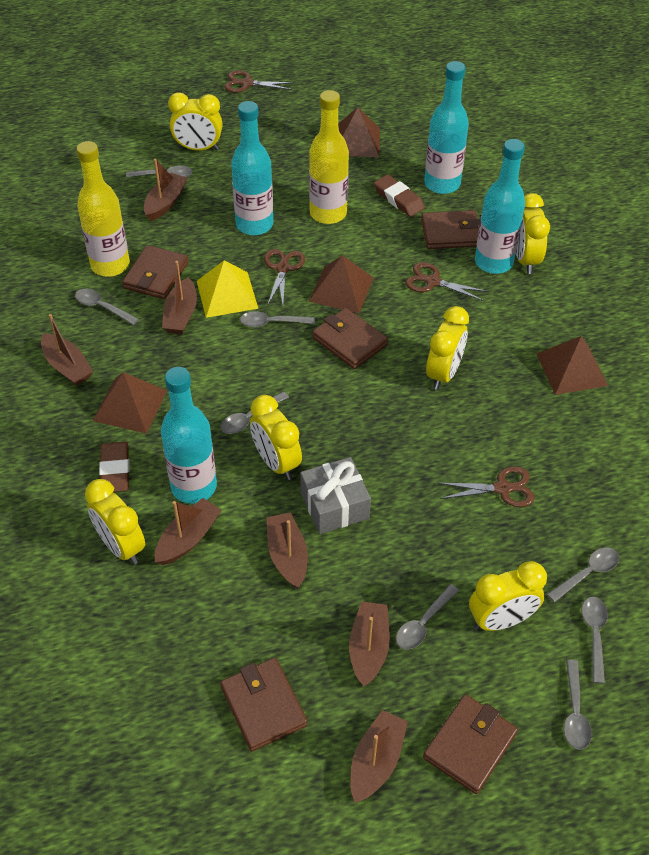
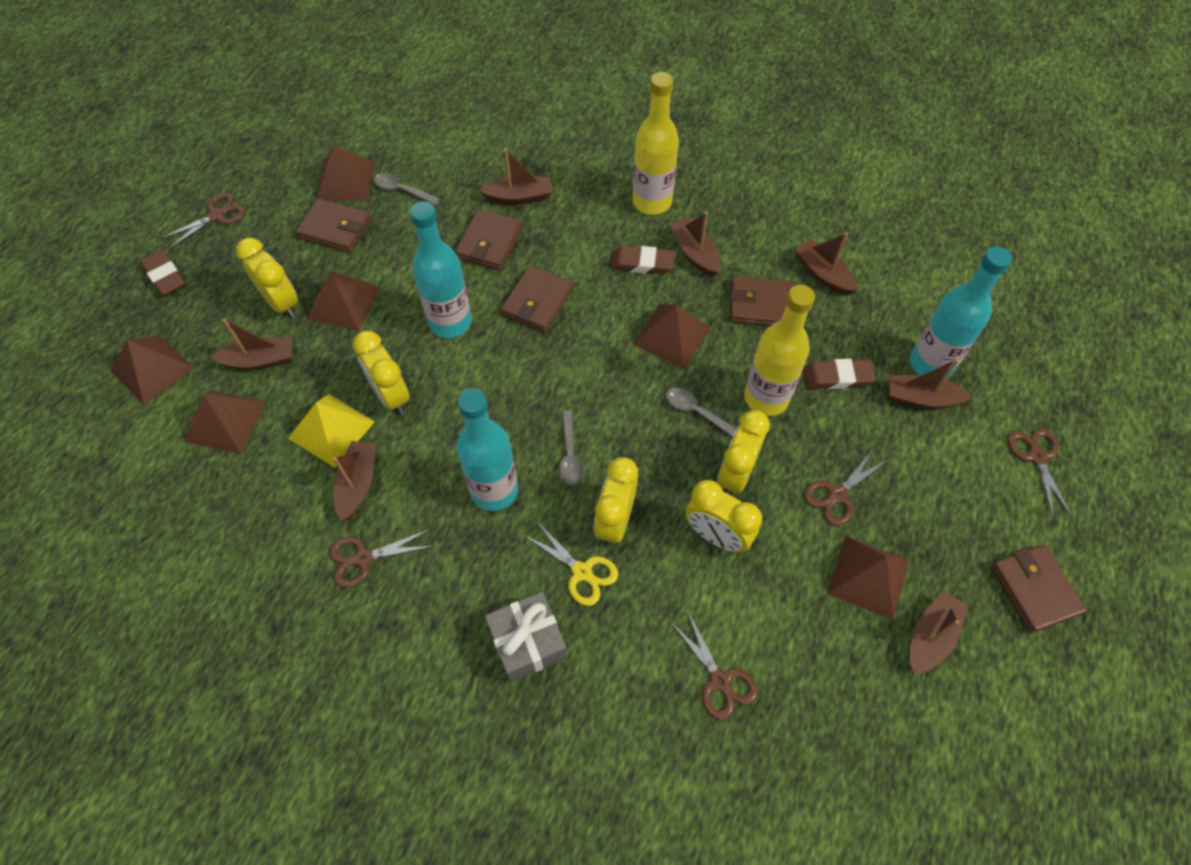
brown eraser: 2 -> 3
brown pyramid: 4 -> 6
brown scissors: 4 -> 5
grey spoon: 8 -> 3
turquoise bottle: 4 -> 3
yellow clock: 6 -> 5
yellow scissors: 0 -> 1

